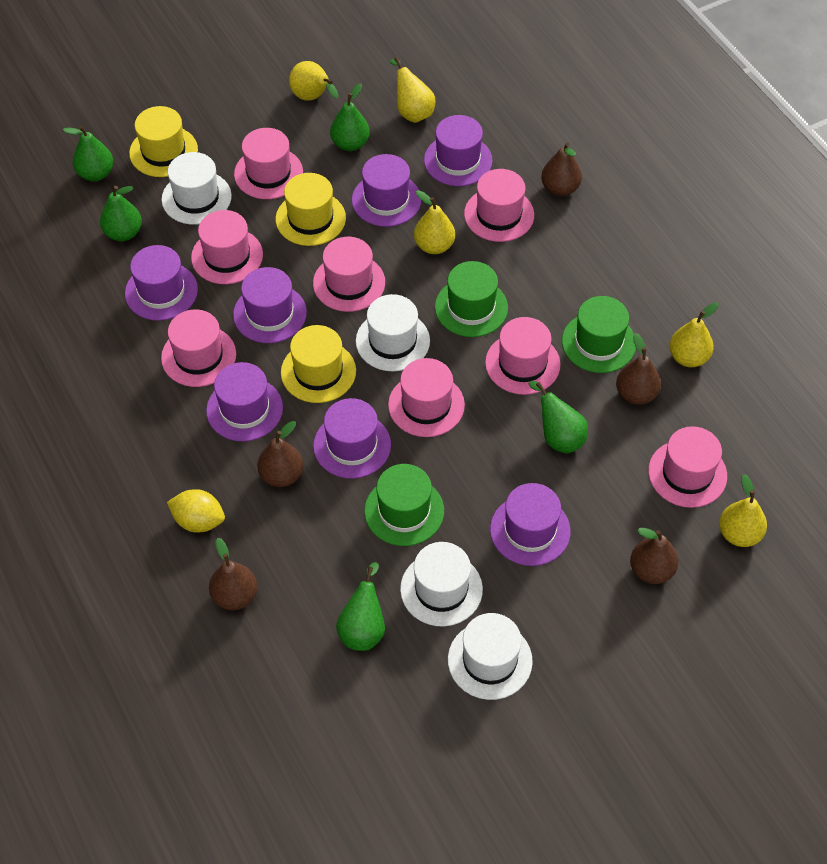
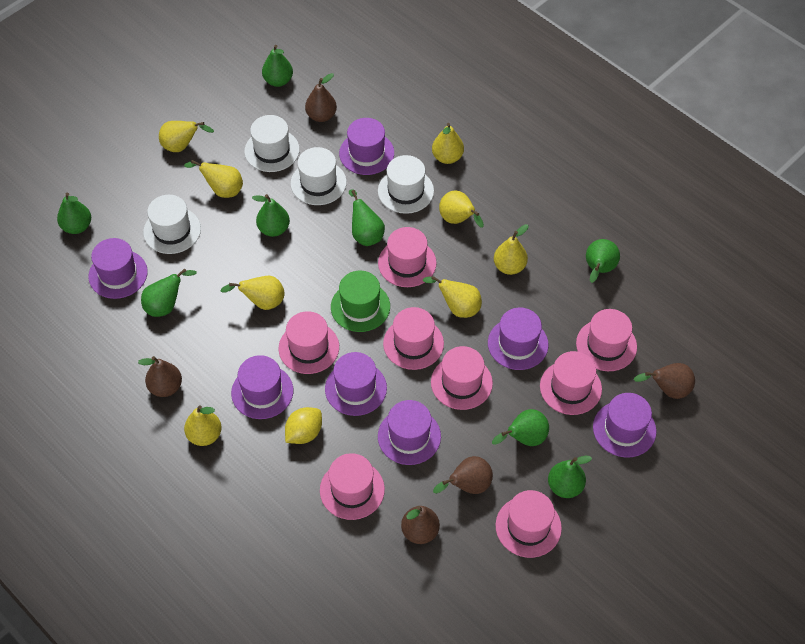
green hat: 3 -> 1
green pear: 5 -> 8
yellow hat: 3 -> 0
yellow pear: 5 -> 8

